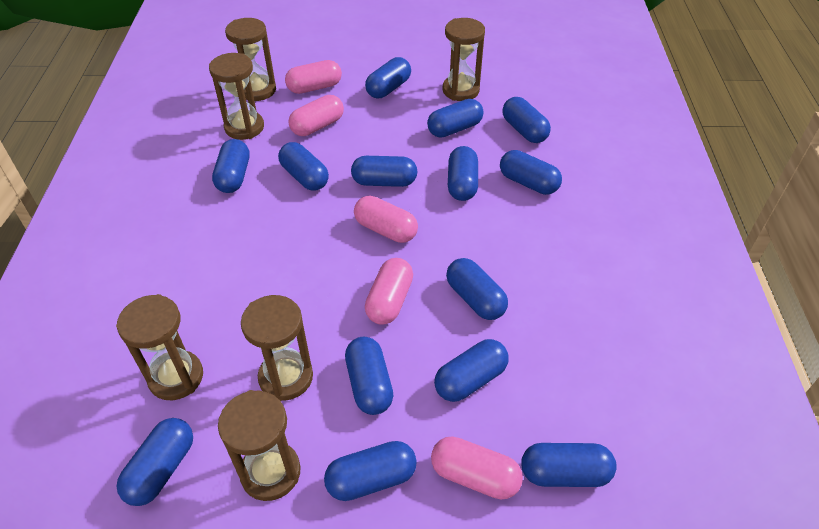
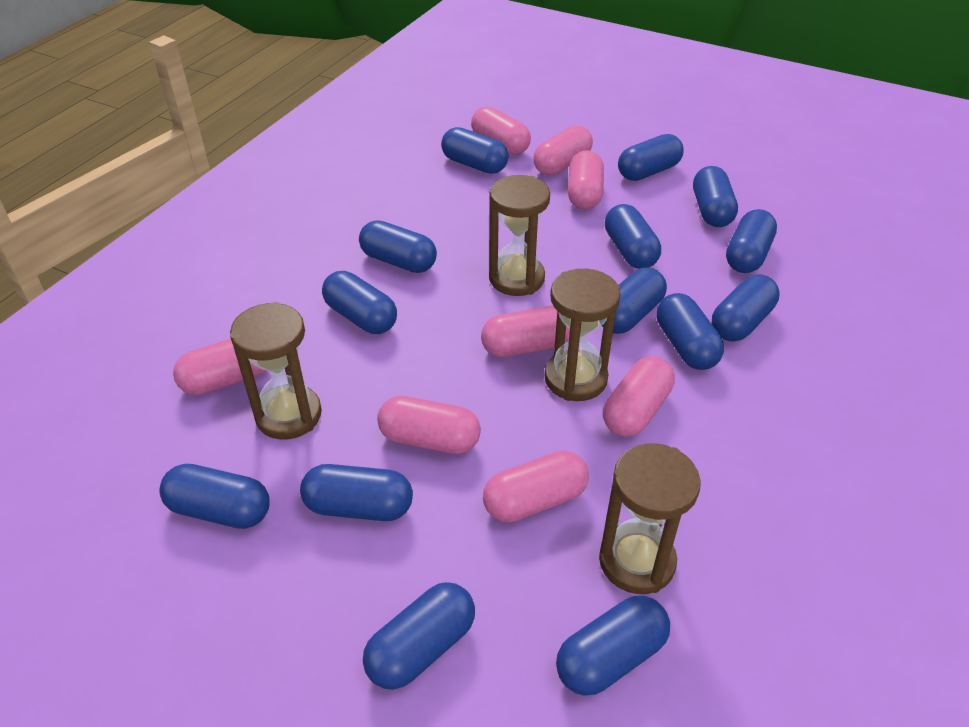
brown hourglass: 6 -> 4
pink capsule: 5 -> 8

